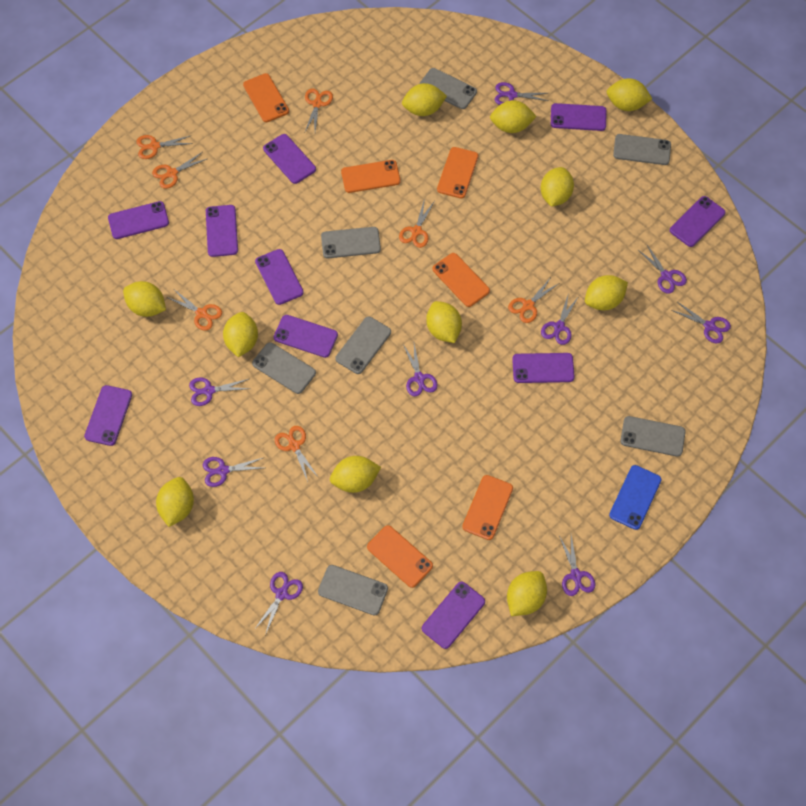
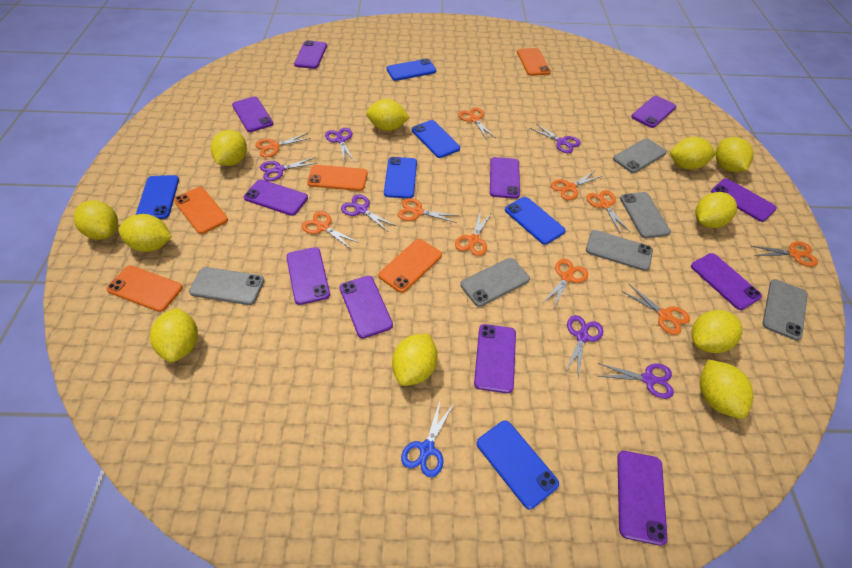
blue phone: 1 -> 6
blue scissors: 0 -> 1
grey phone: 7 -> 6
orange phone: 6 -> 5
orange scissors: 7 -> 10
purple phone: 10 -> 11
purple scissors: 9 -> 6

